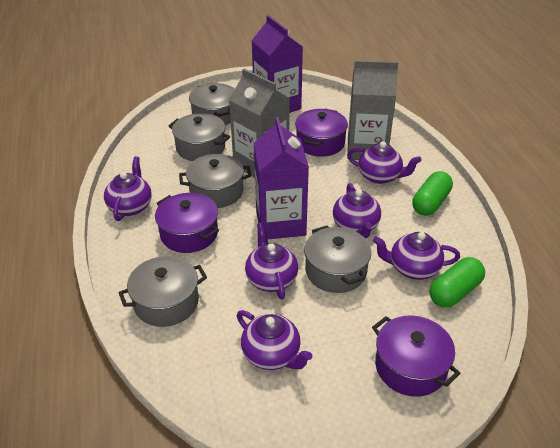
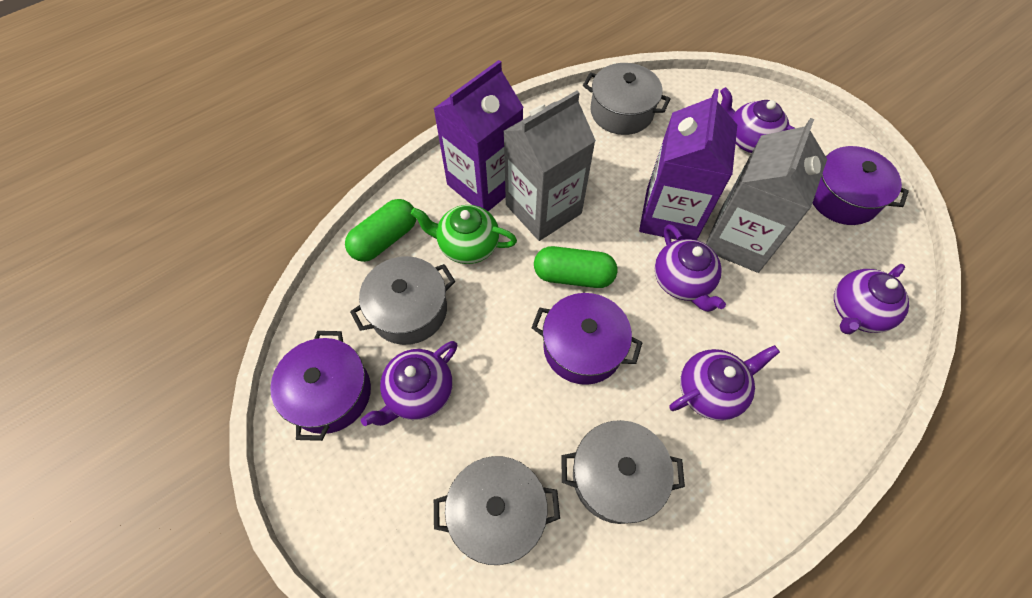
green teapot: 0 -> 1
grey pot: 5 -> 4
purple teapot: 6 -> 5

